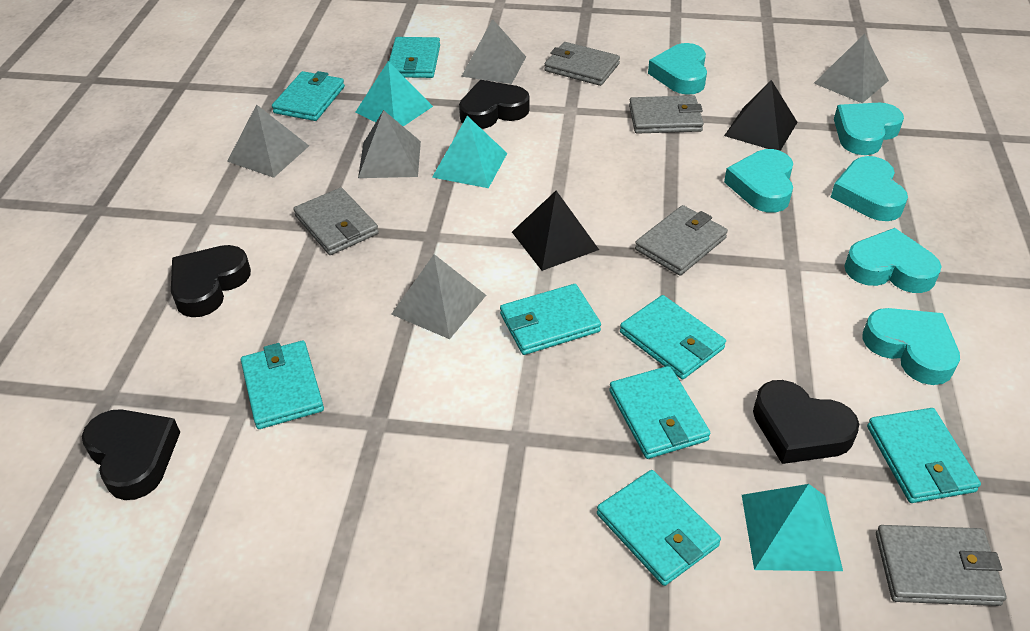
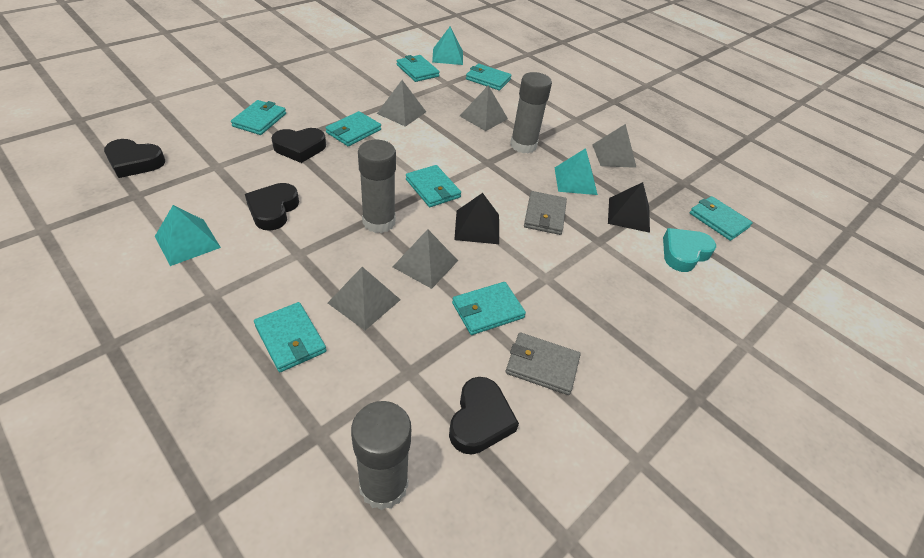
grey glue stick: 0 -> 3
grey wallet: 5 -> 2
turquoise heart: 6 -> 1

